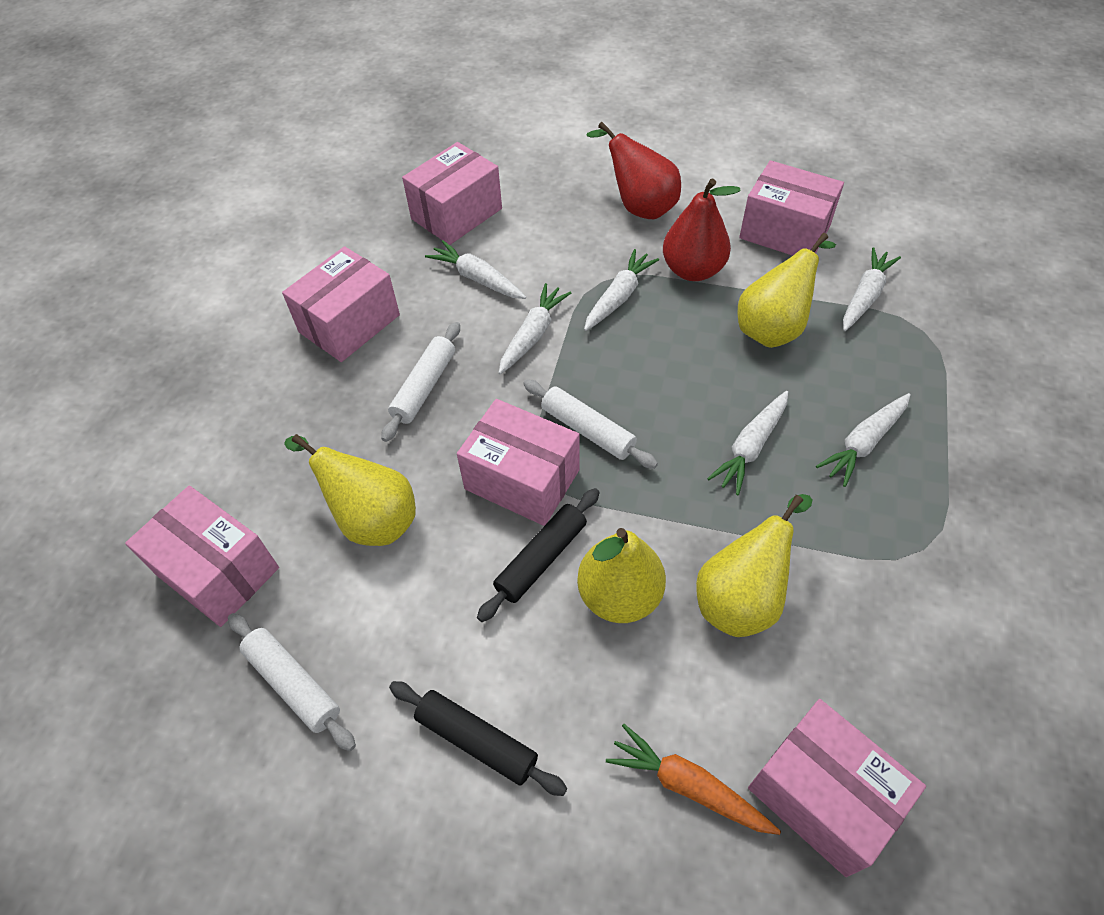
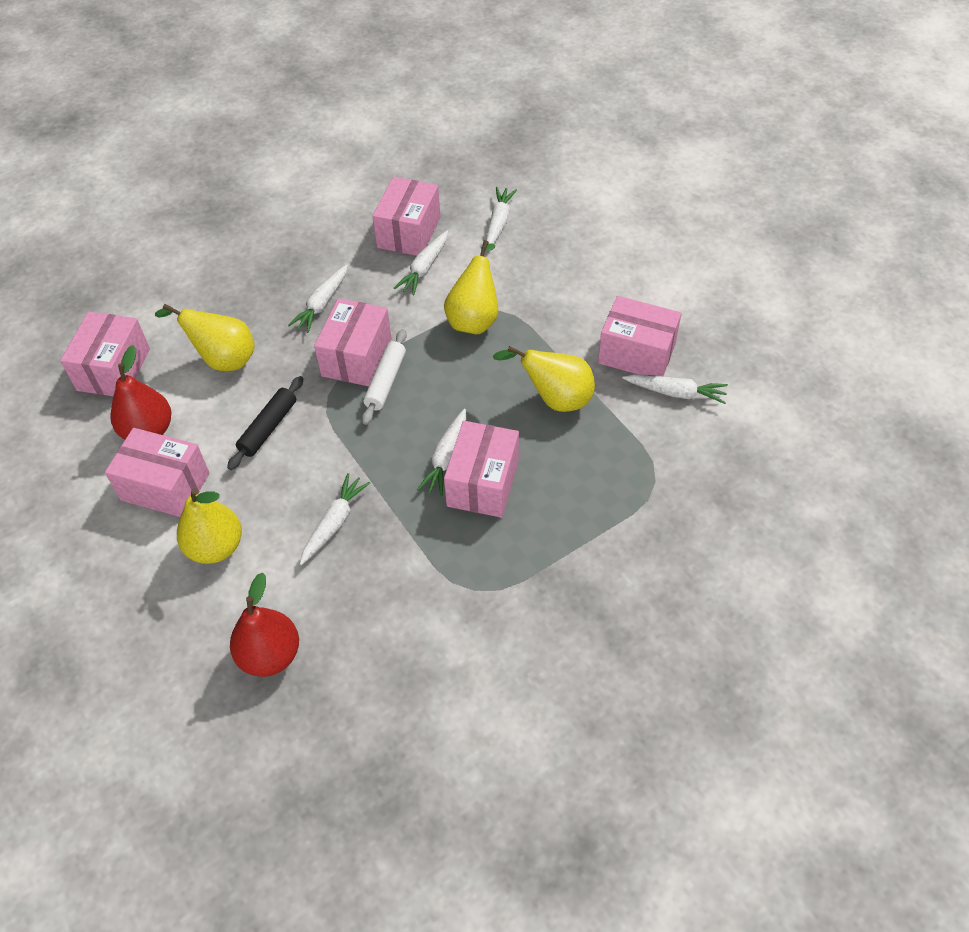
black rolling pin: 2 -> 1
orange carrot: 1 -> 0
white rolling pin: 3 -> 1

